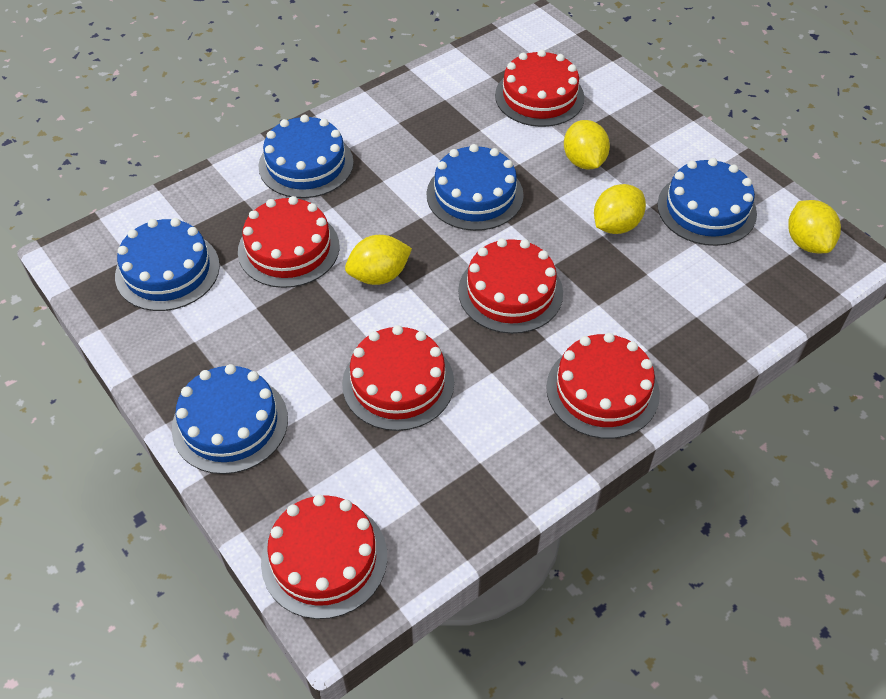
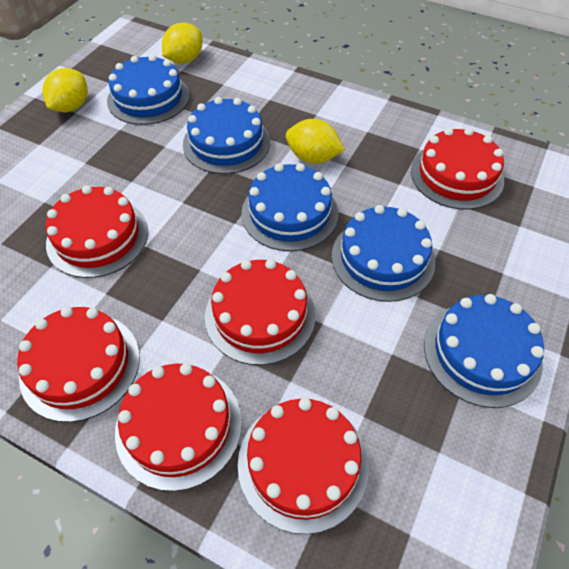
yellow lemon: 4 -> 3

